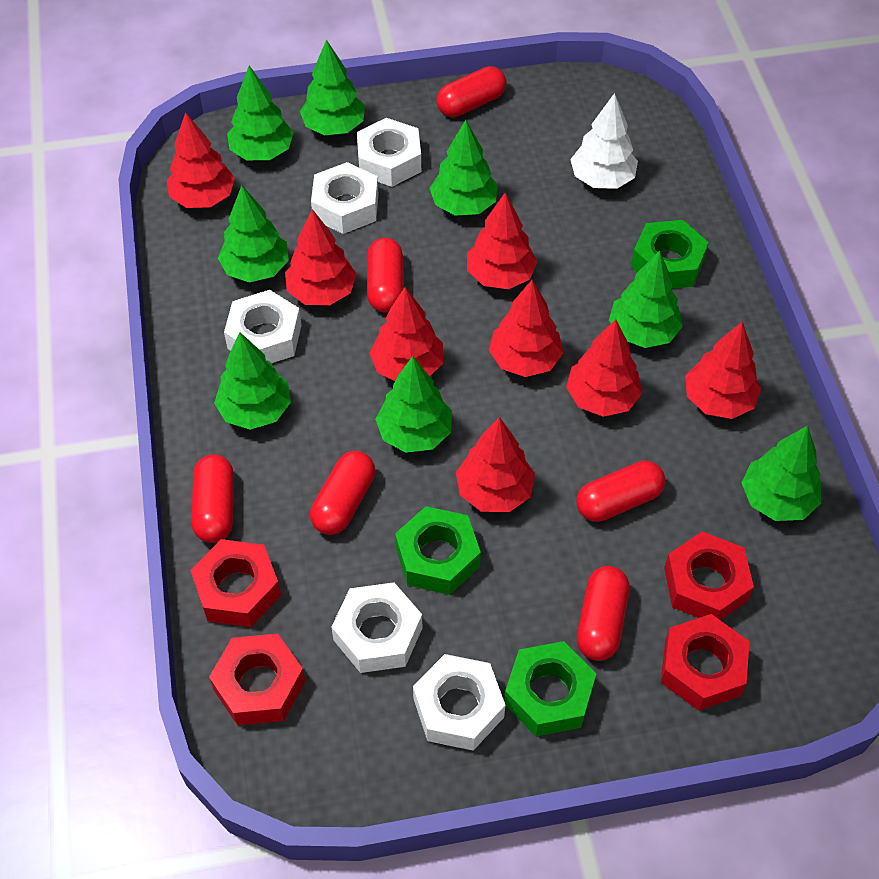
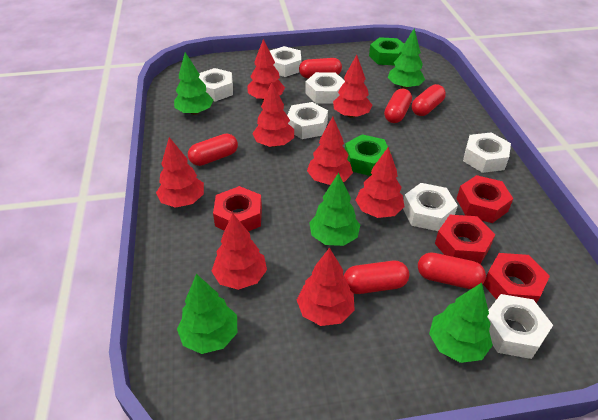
green nut: 3 -> 2
green tree: 8 -> 5
white nut: 5 -> 7
white tree: 1 -> 0

